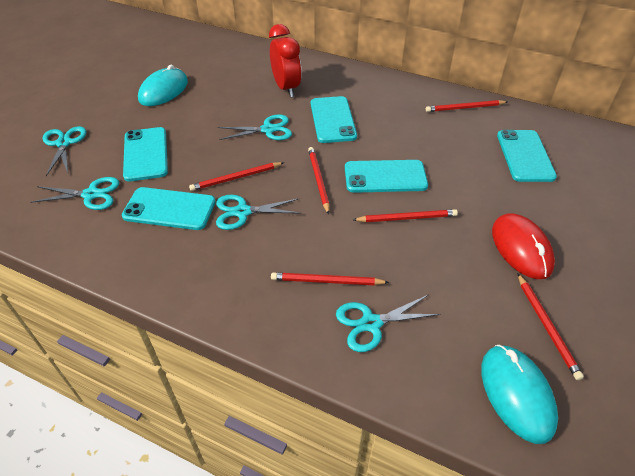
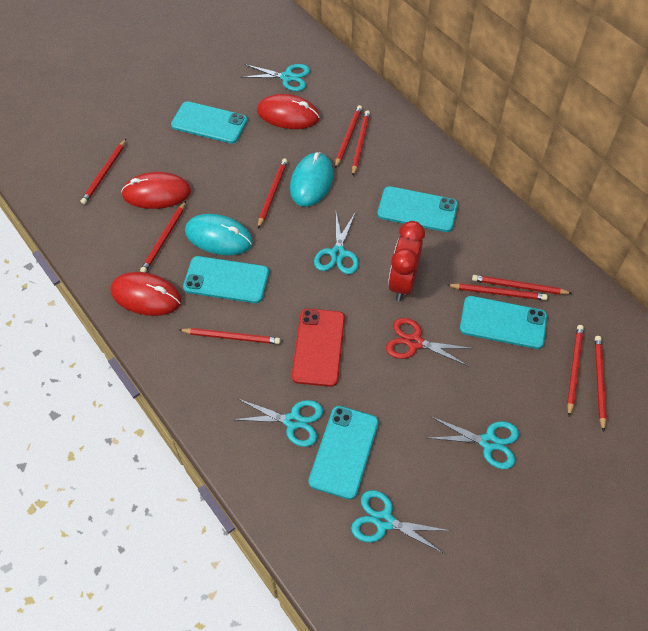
red mouse: 1 -> 3
red pencil: 6 -> 10
red phone: 0 -> 1
red scissors: 0 -> 1

